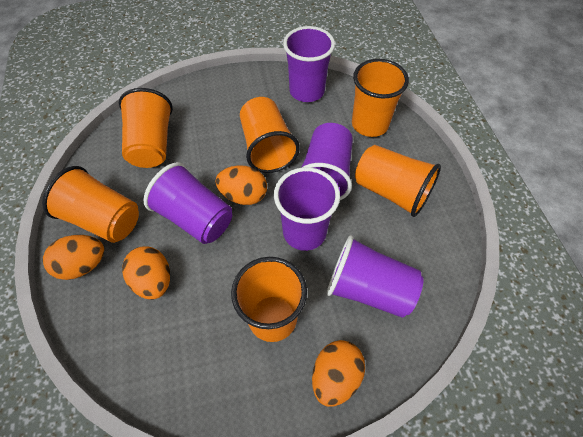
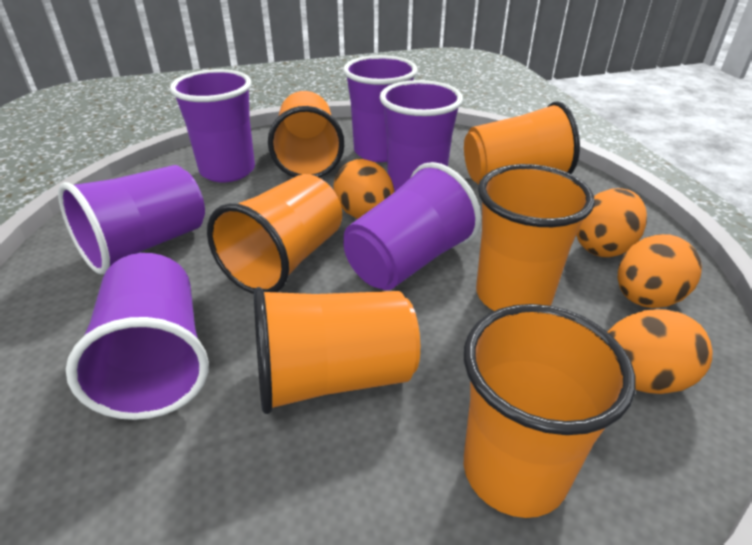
purple cup: 5 -> 6

